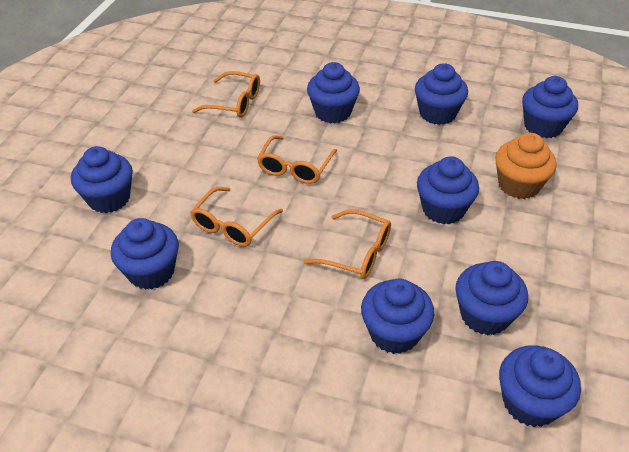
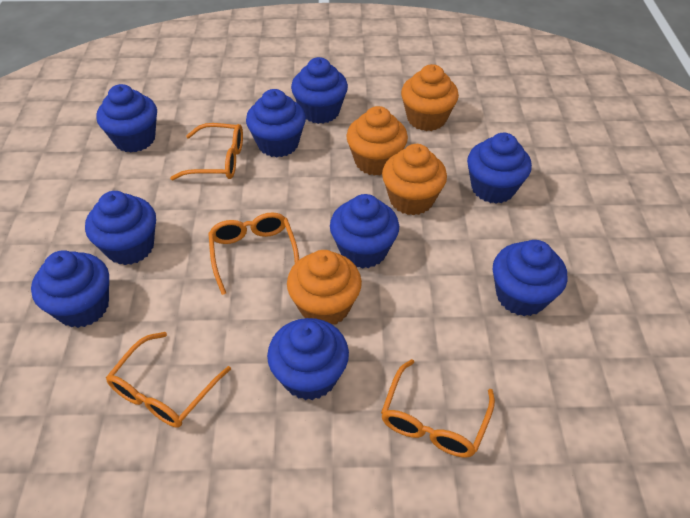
orange cupcake: 1 -> 4

